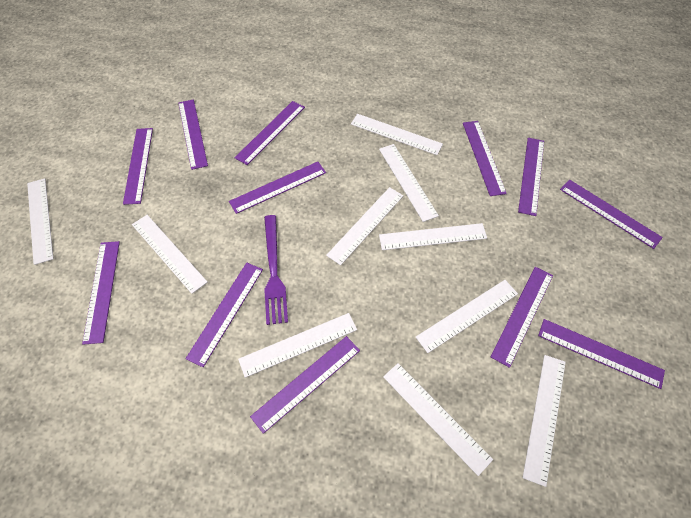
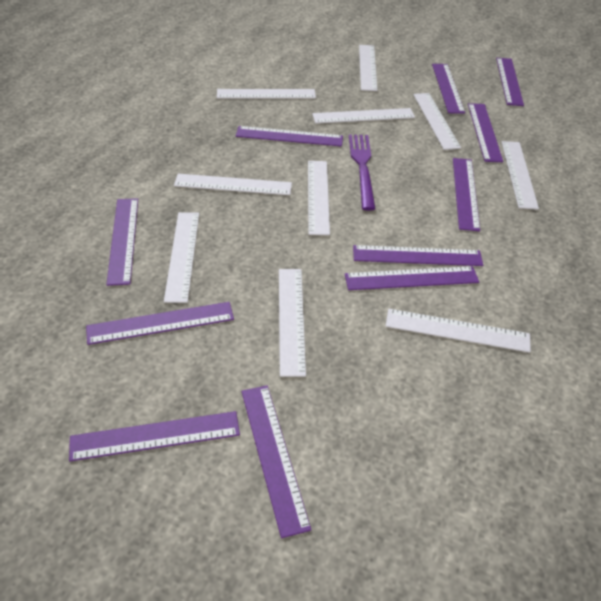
purple ruler: 12 -> 11

